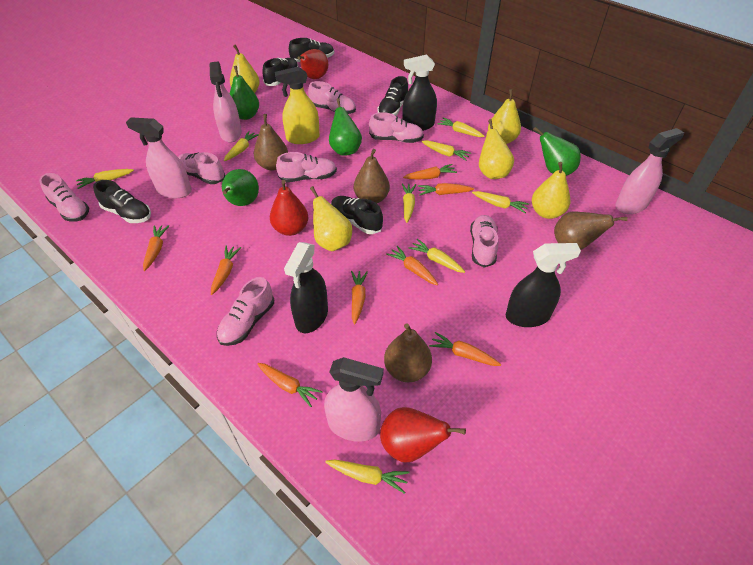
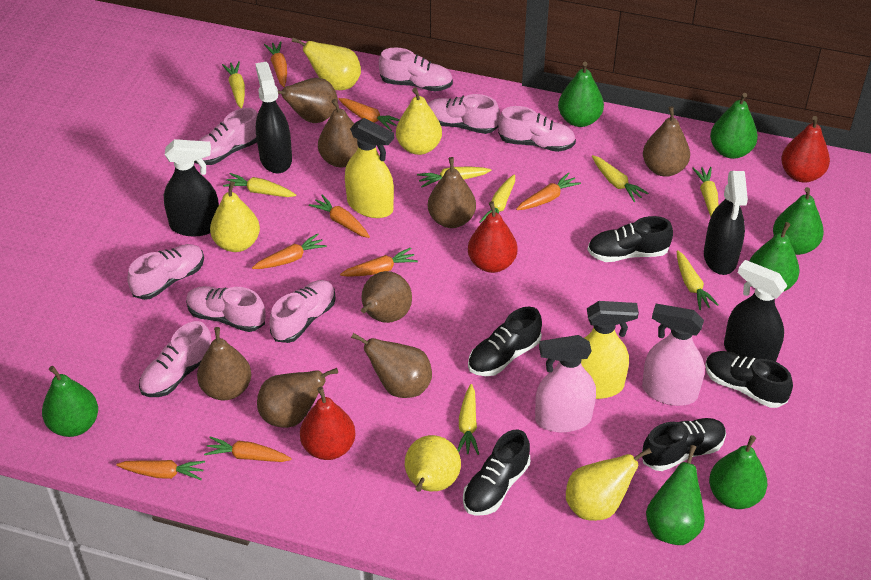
black spray bottle: 3 -> 4
brown pear: 4 -> 8
green pear: 4 -> 7
pink shoe: 7 -> 8
pink spray bottle: 4 -> 2
yellow spray bottle: 1 -> 2

